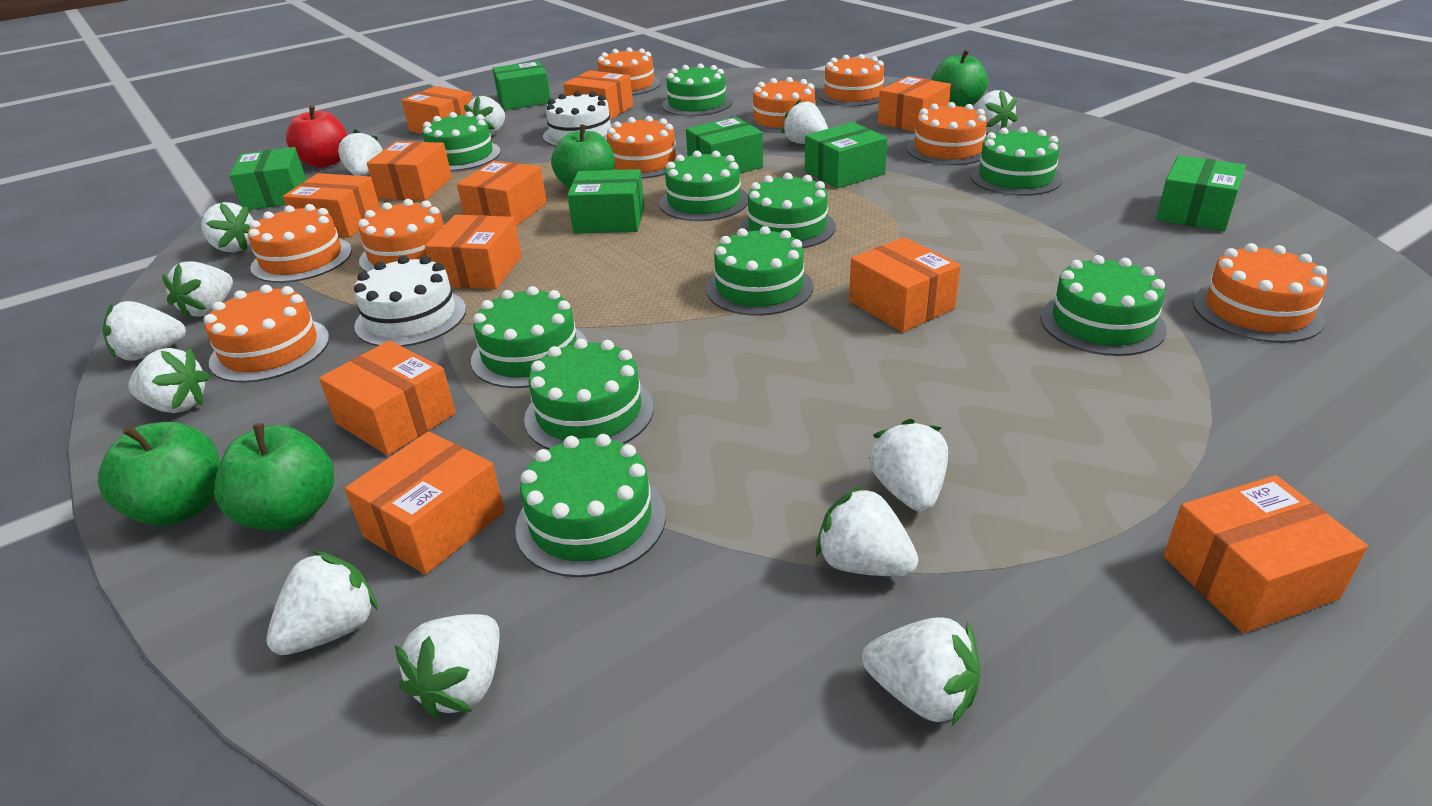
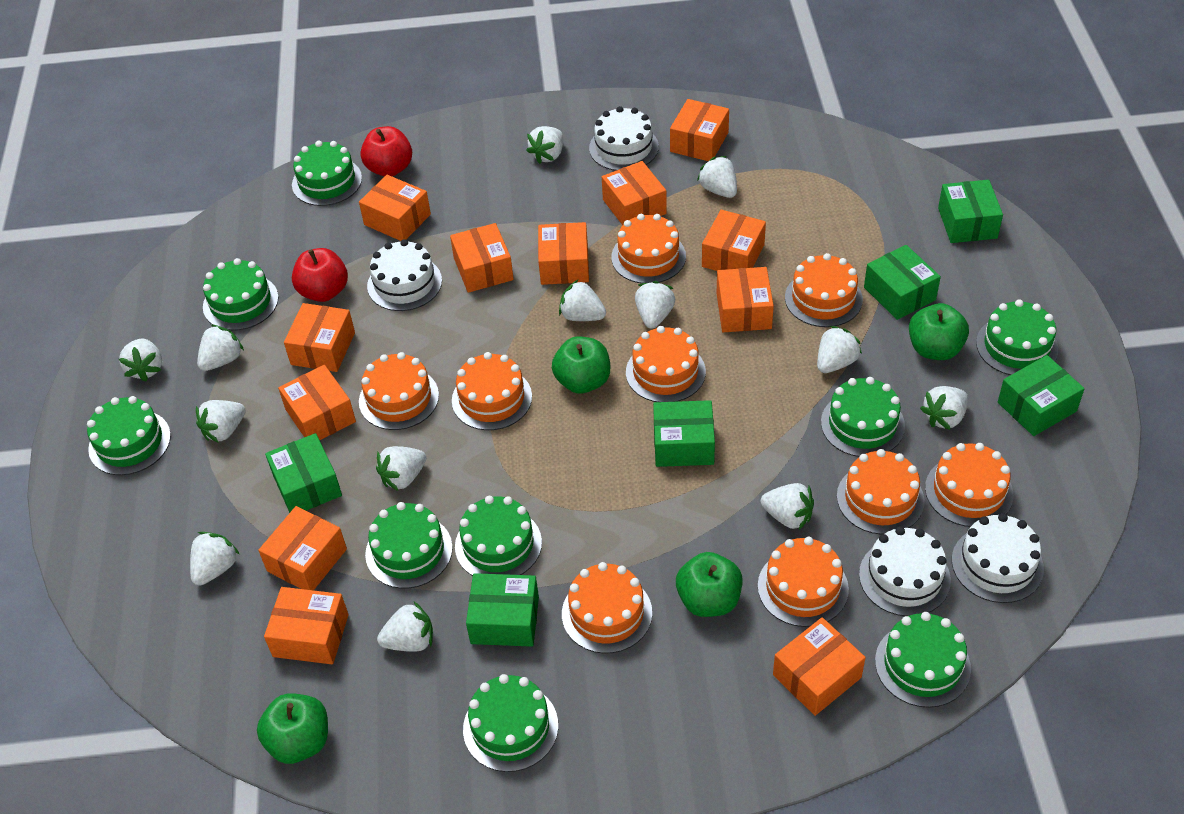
green cake: 10 -> 9
orange box: 11 -> 12
red apple: 1 -> 2
white cake: 2 -> 4

